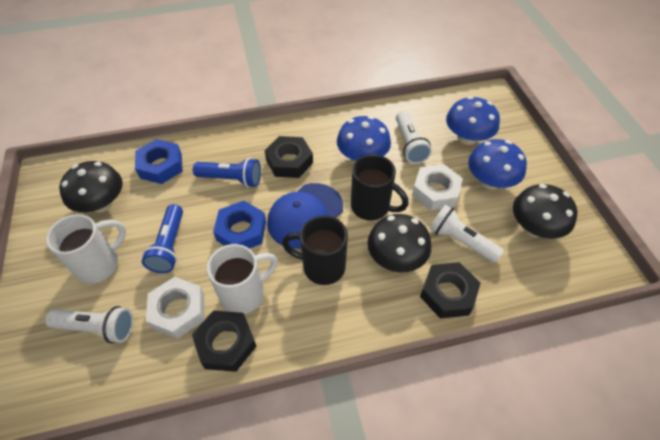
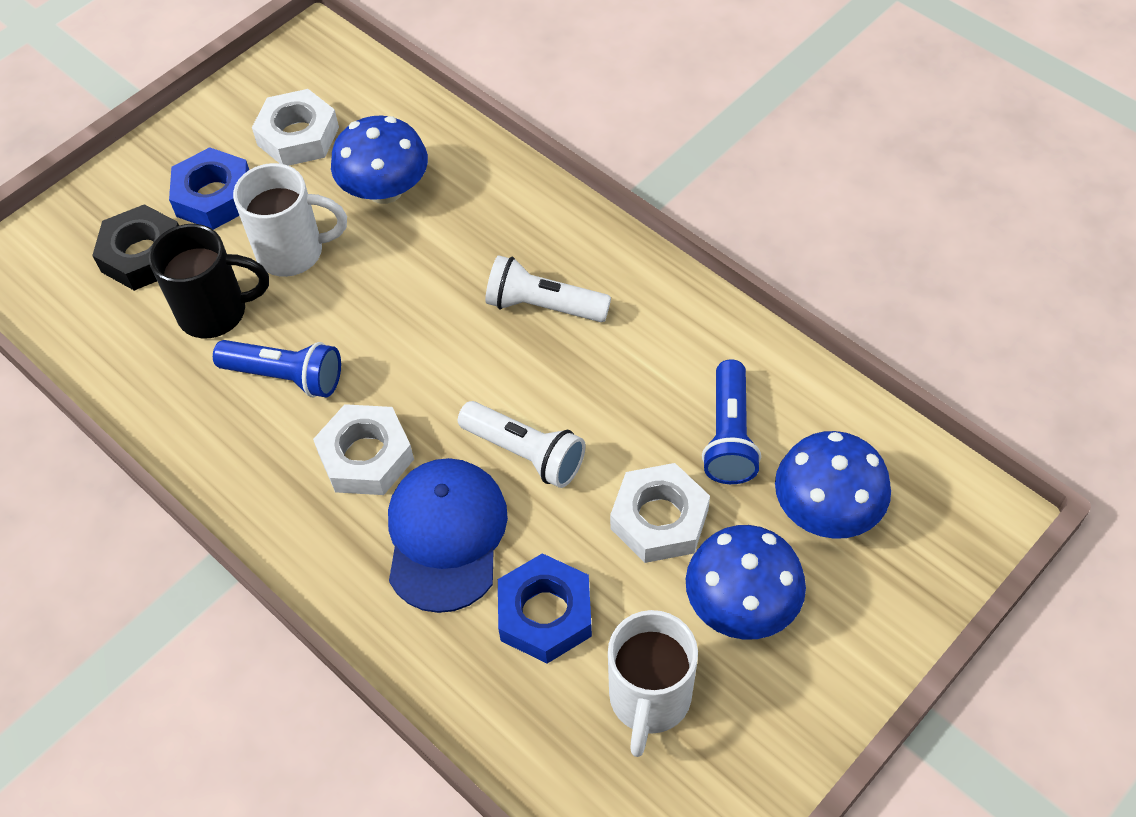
black mug: 2 -> 1
black mushroom: 3 -> 0
black nut: 3 -> 1
white flashlight: 3 -> 2
white nut: 2 -> 3

